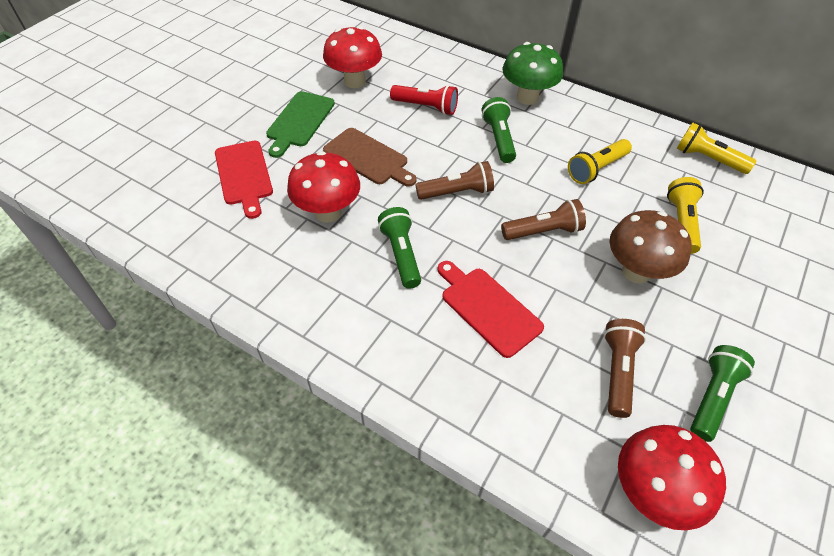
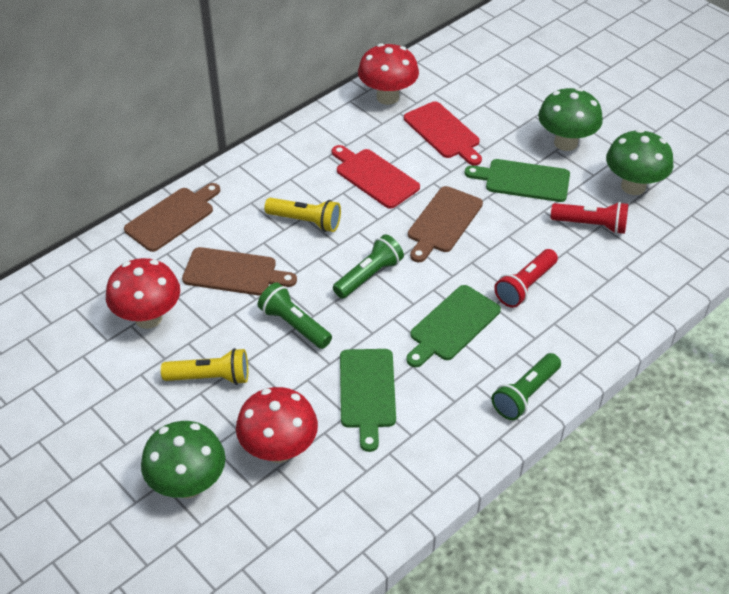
brown cutting board: 1 -> 3
brown flashlight: 3 -> 0
brown mushroom: 1 -> 0
green cutting board: 1 -> 3
green mushroom: 1 -> 3
red flashlight: 1 -> 2
yellow flashlight: 3 -> 2

